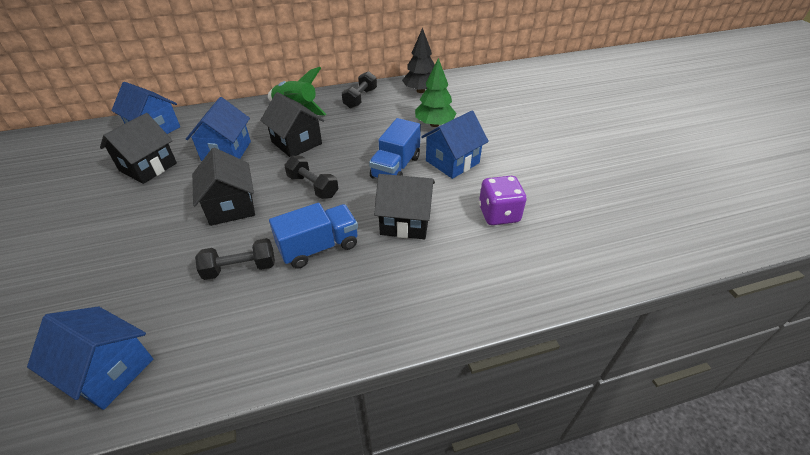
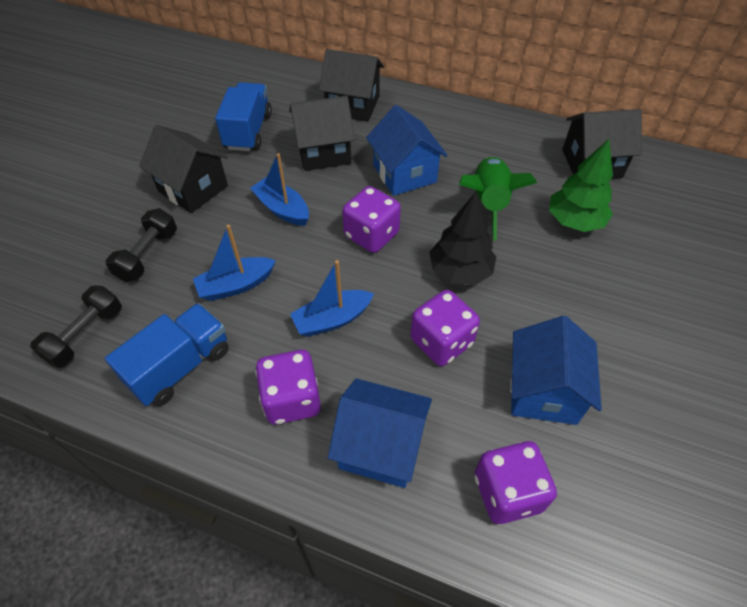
black dumbbell: 3 -> 2
blue boat: 0 -> 3
blue house: 4 -> 3
purple dice: 1 -> 4

